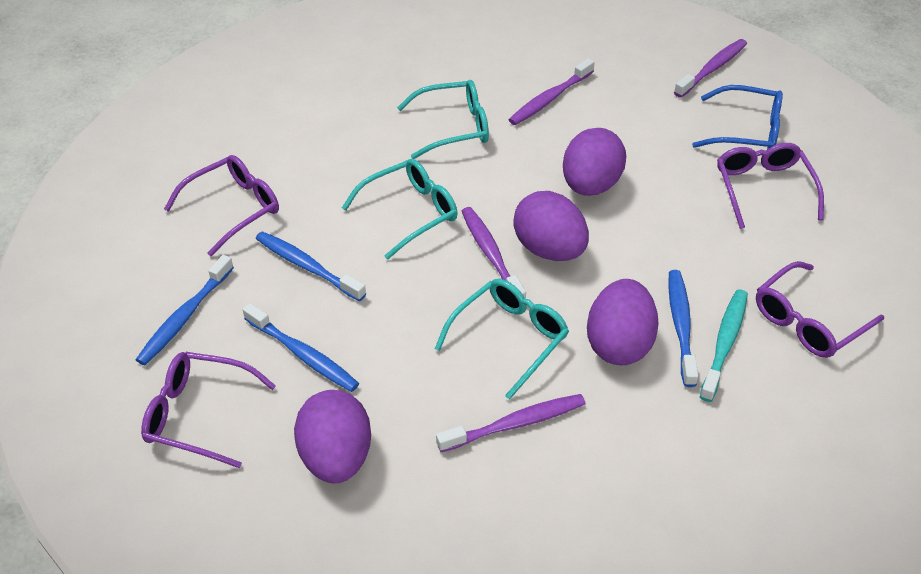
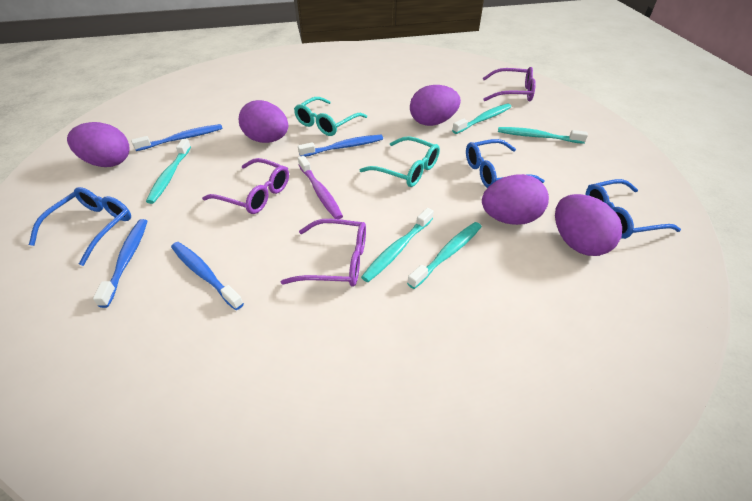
blue glasses: 1 -> 3
purple egg: 4 -> 5
purple glasses: 4 -> 3
purple toothbrush: 4 -> 1
turquoise glasses: 3 -> 2
turquoise toothbrush: 1 -> 5

